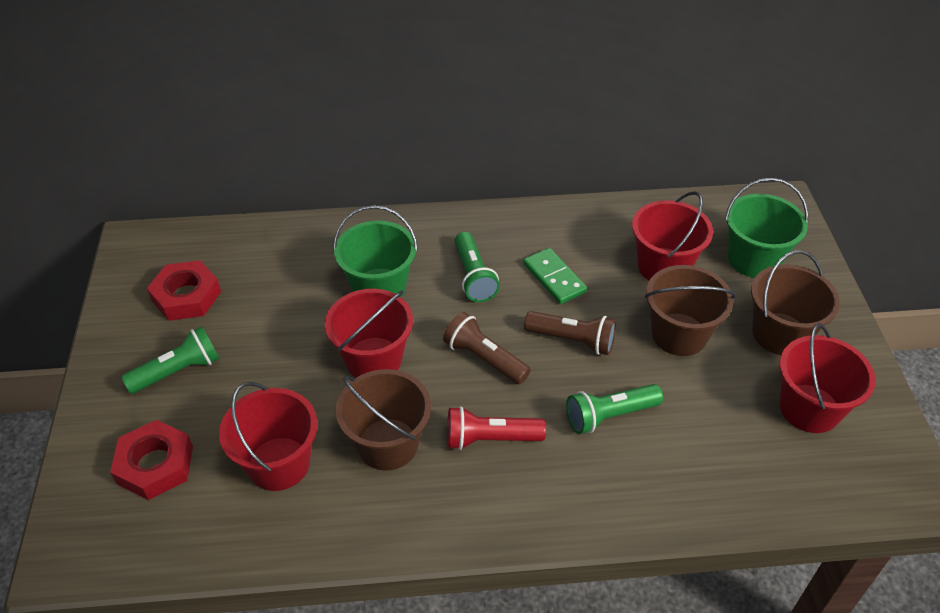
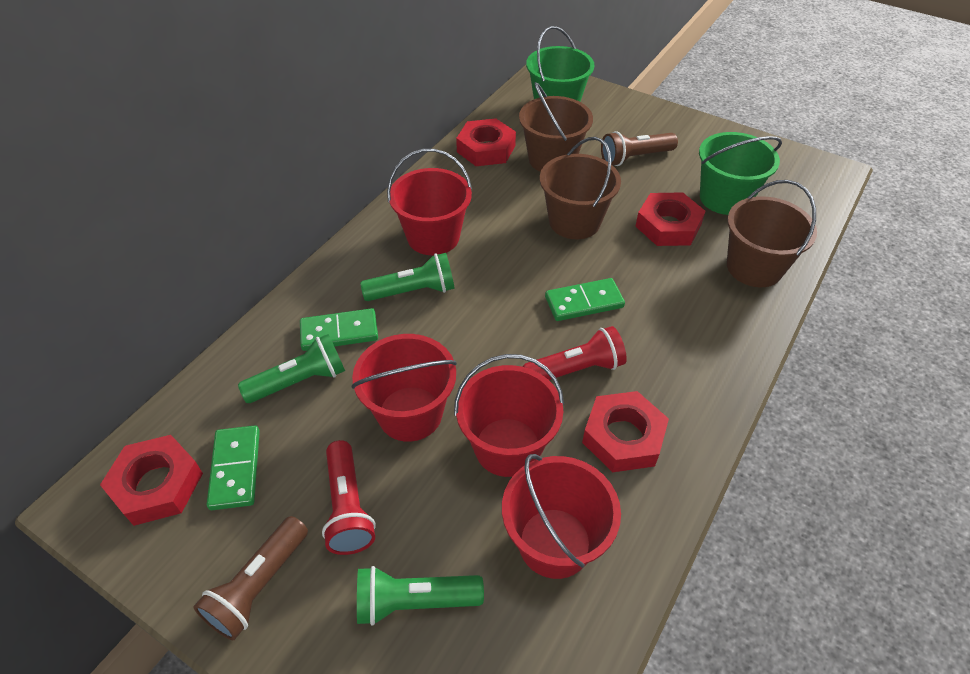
green domino: 1 -> 3
red flashlight: 1 -> 2
red nut: 2 -> 4

